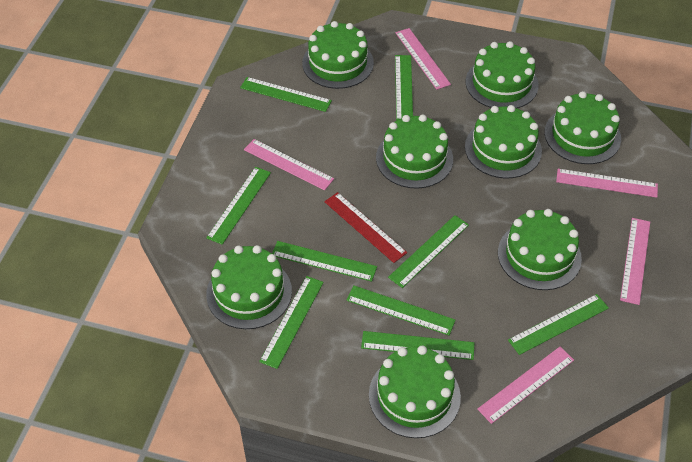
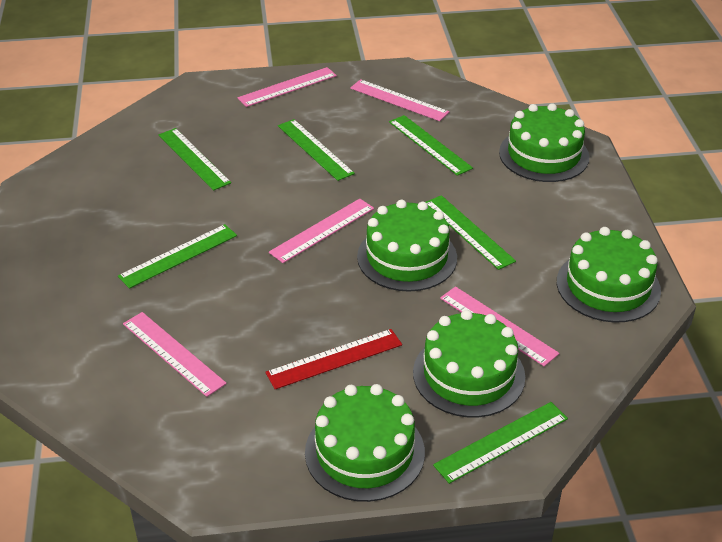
green cake: 8 -> 5
green ruler: 9 -> 6

